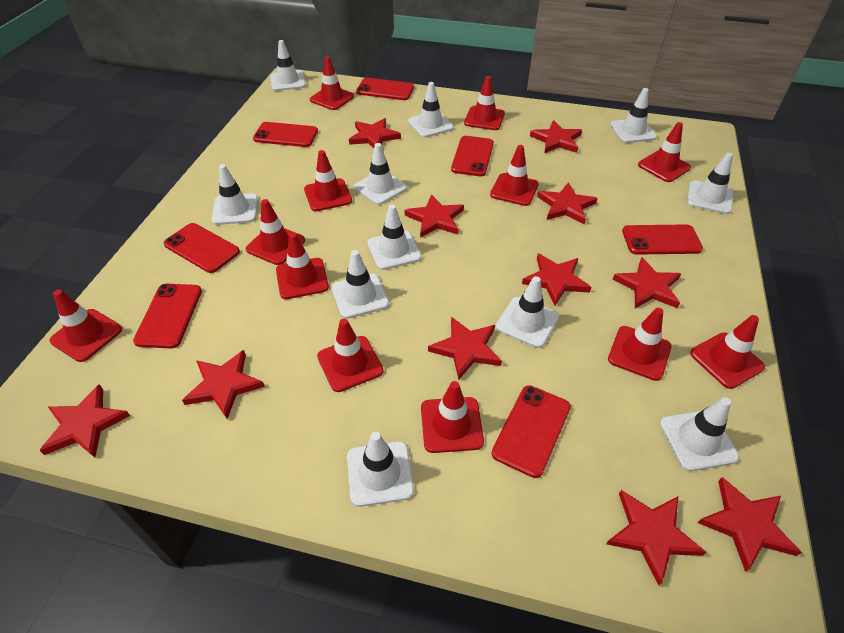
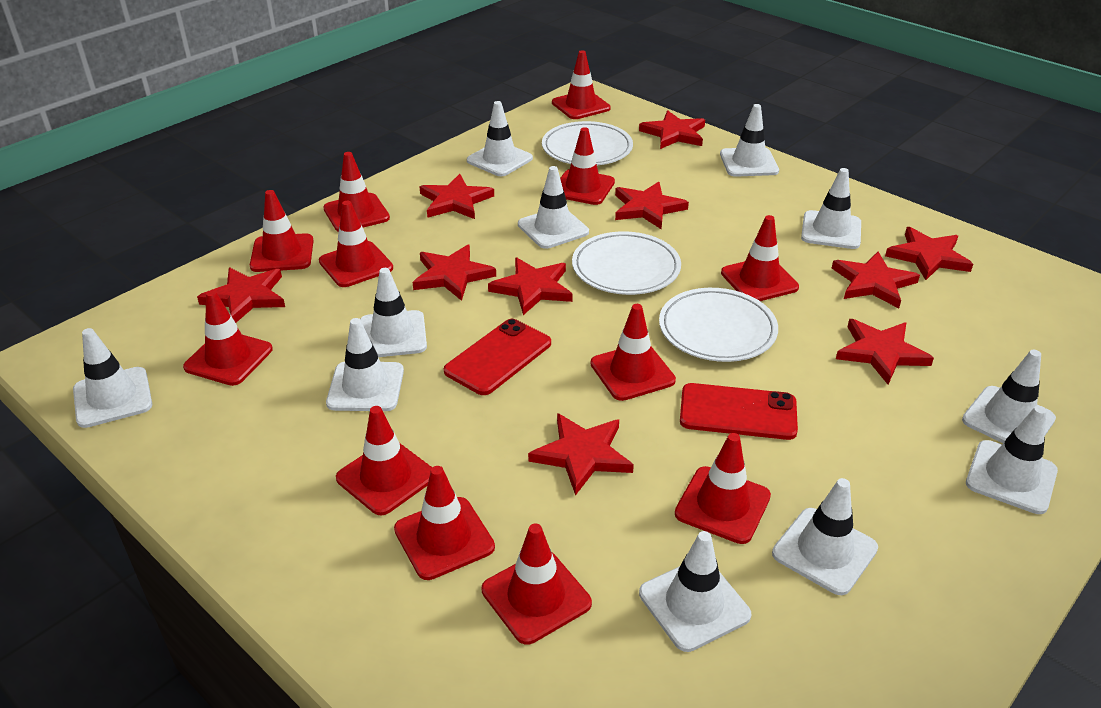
red phone: 7 -> 2
red star: 11 -> 10
white plate: 0 -> 3

